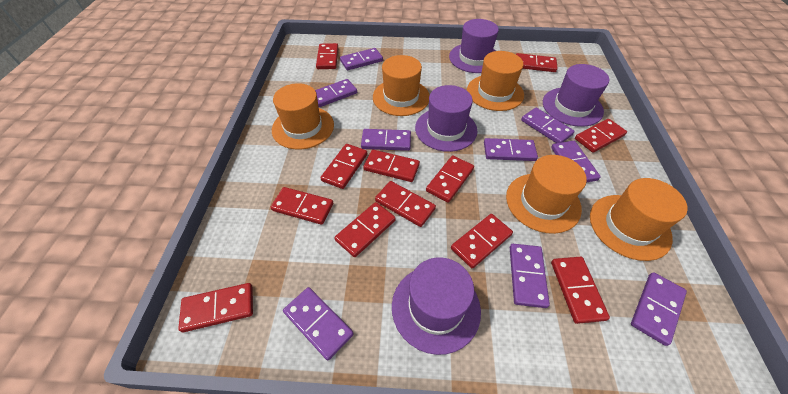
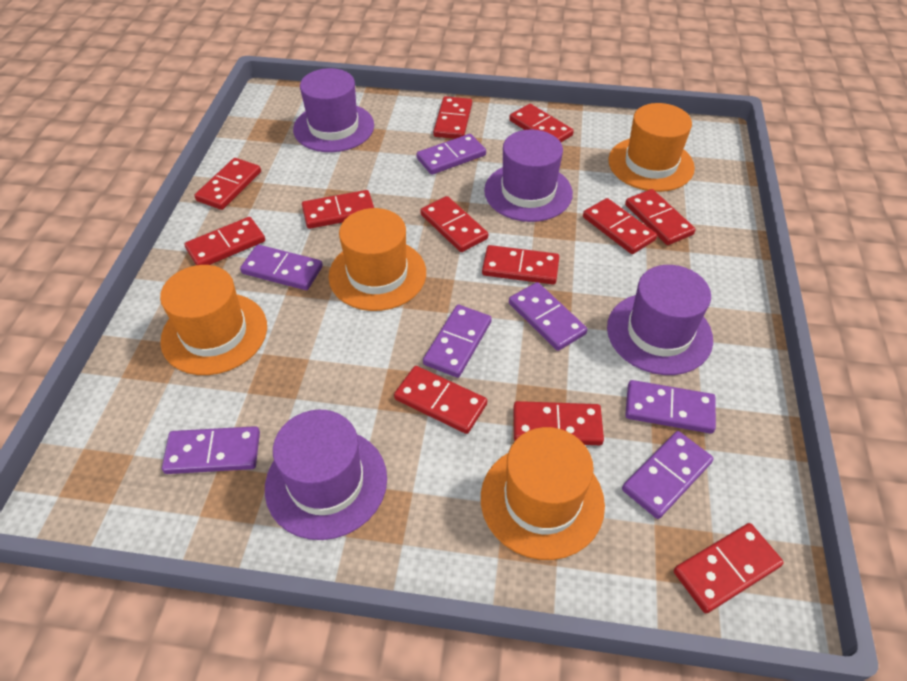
orange hat: 5 -> 4
purple domino: 9 -> 7

